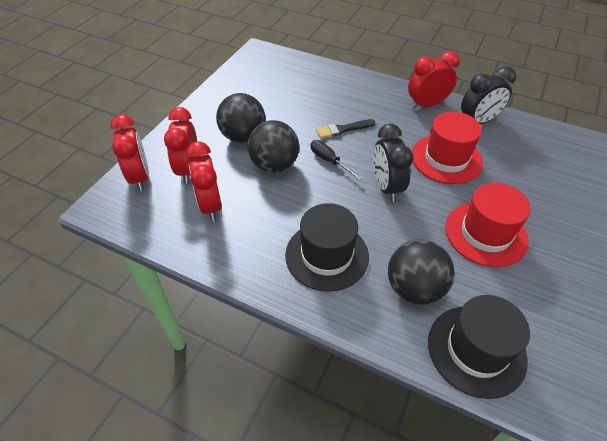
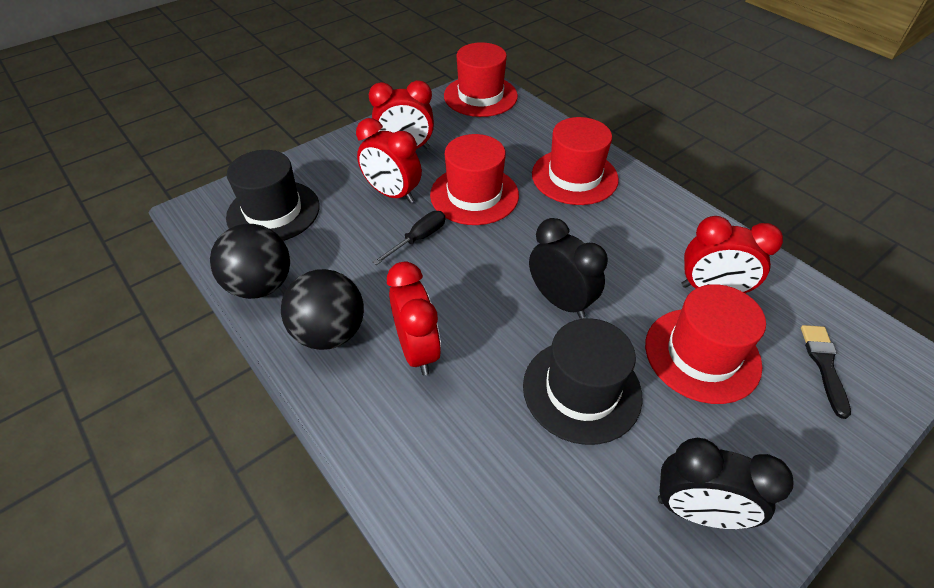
black ball: 3 -> 2
red hat: 2 -> 4

